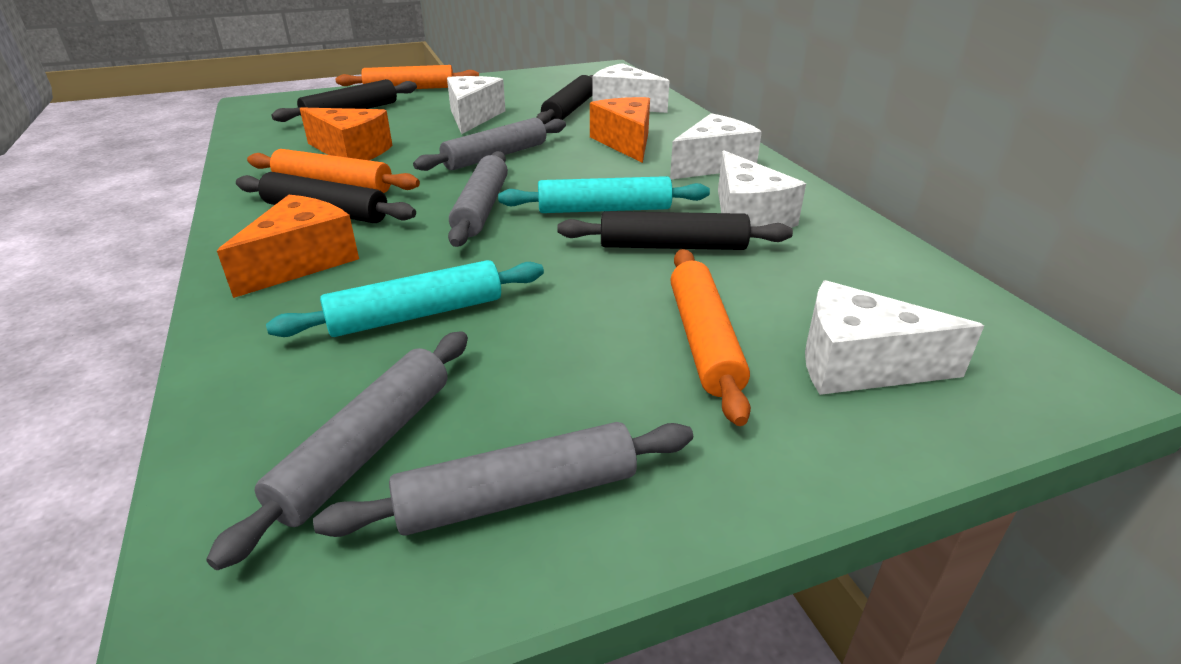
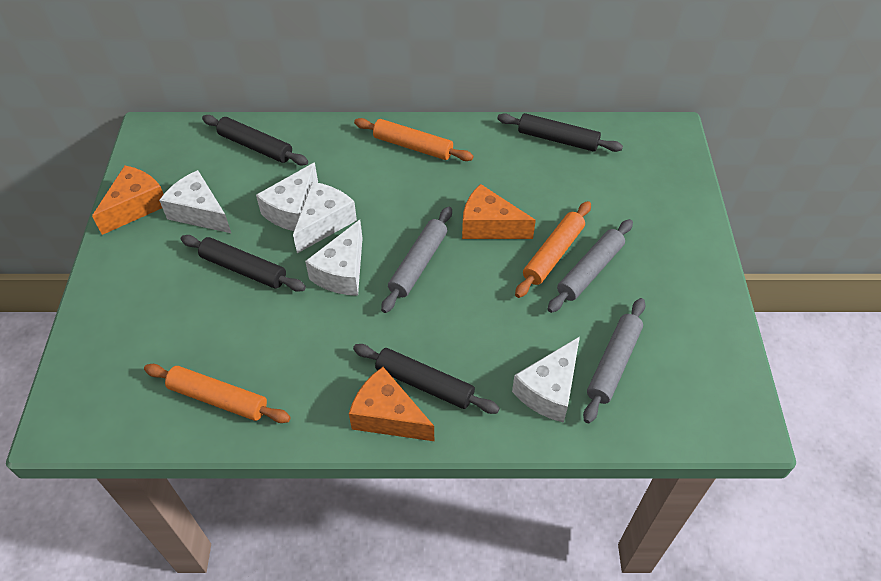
grey rolling pin: 4 -> 3
turquoise rolling pin: 2 -> 0

